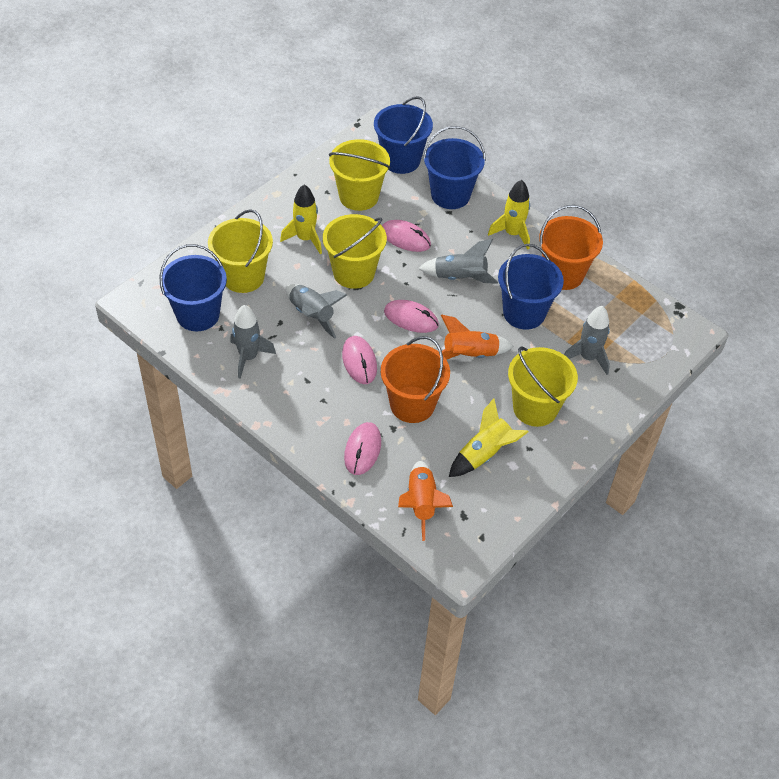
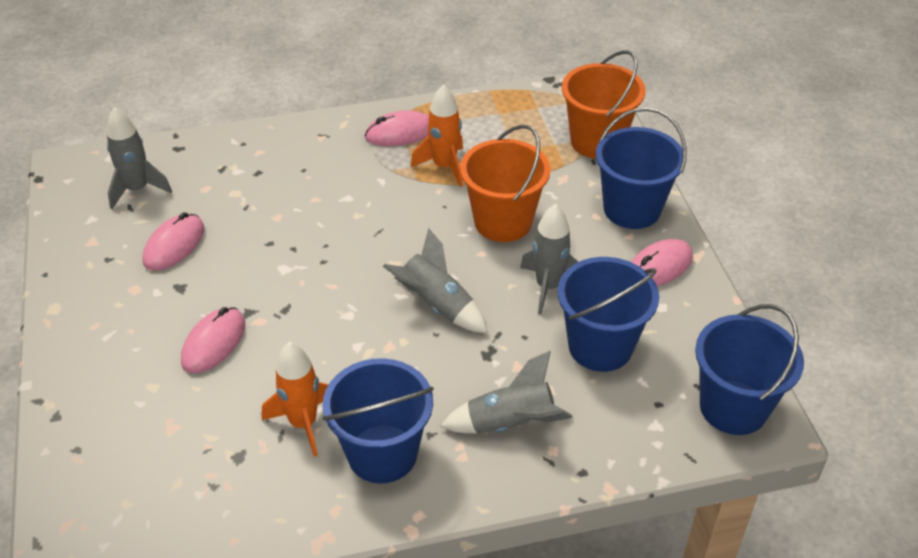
yellow bucket: 4 -> 0
yellow rocket: 3 -> 0

